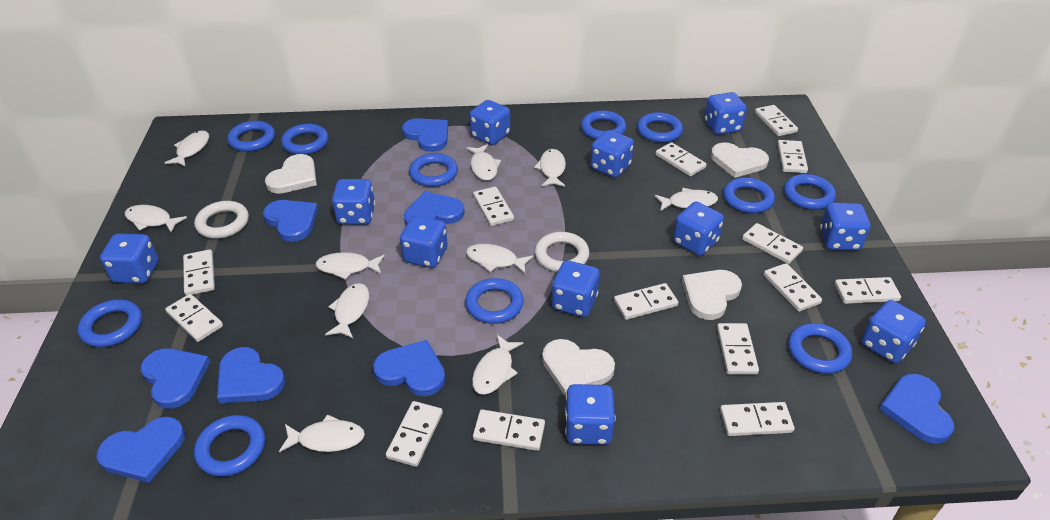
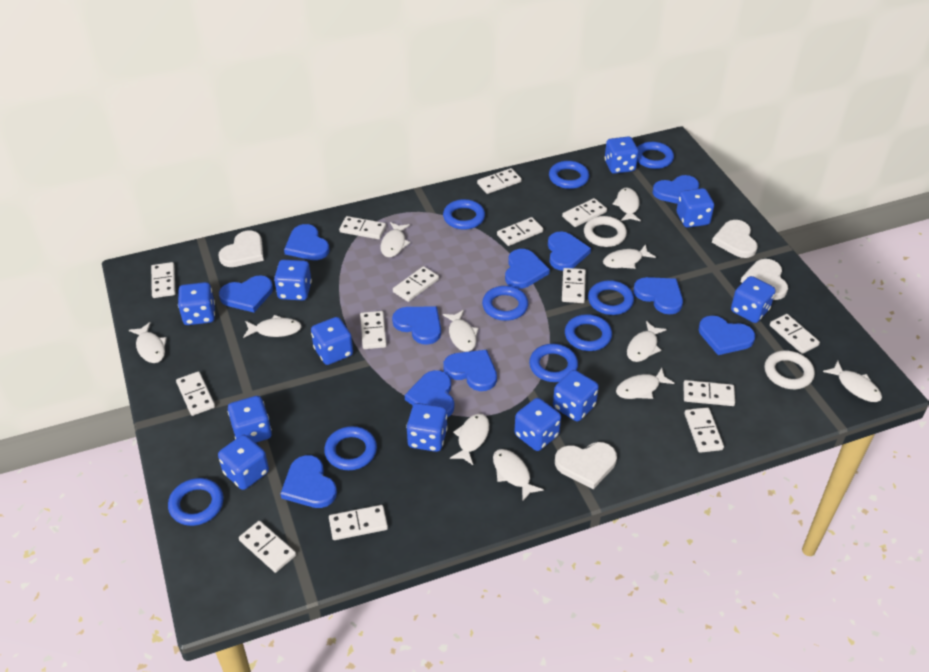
blue heart: 8 -> 11
blue ring: 11 -> 9
white fish: 10 -> 11

